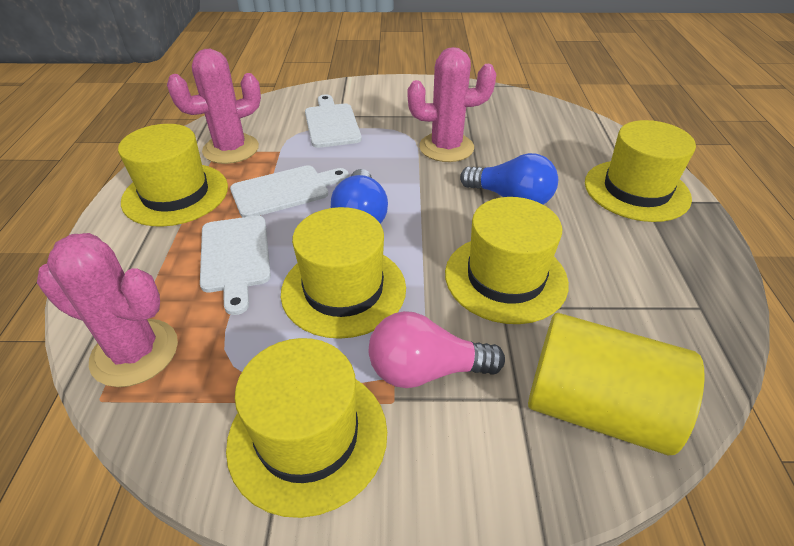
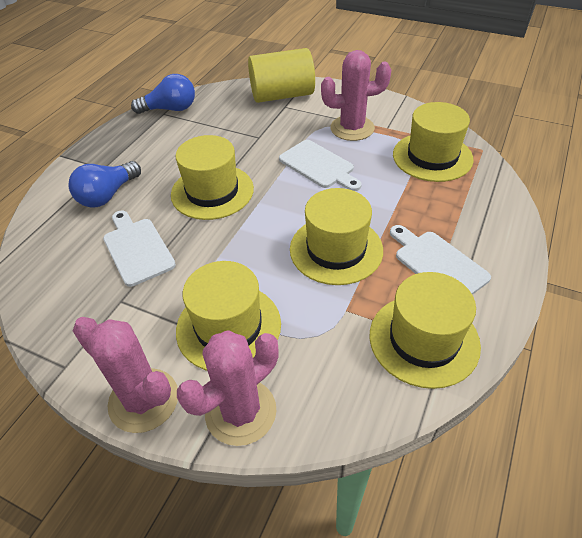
pink light bulb: 1 -> 0

